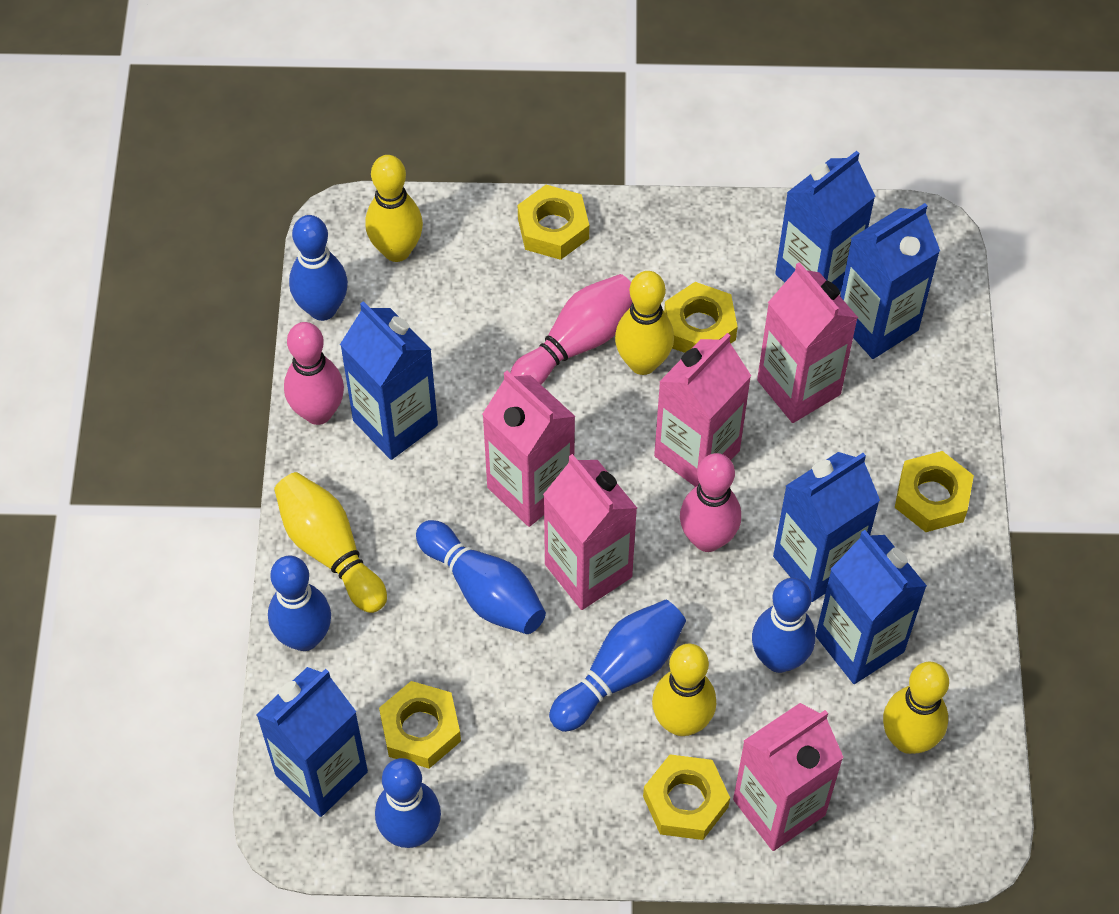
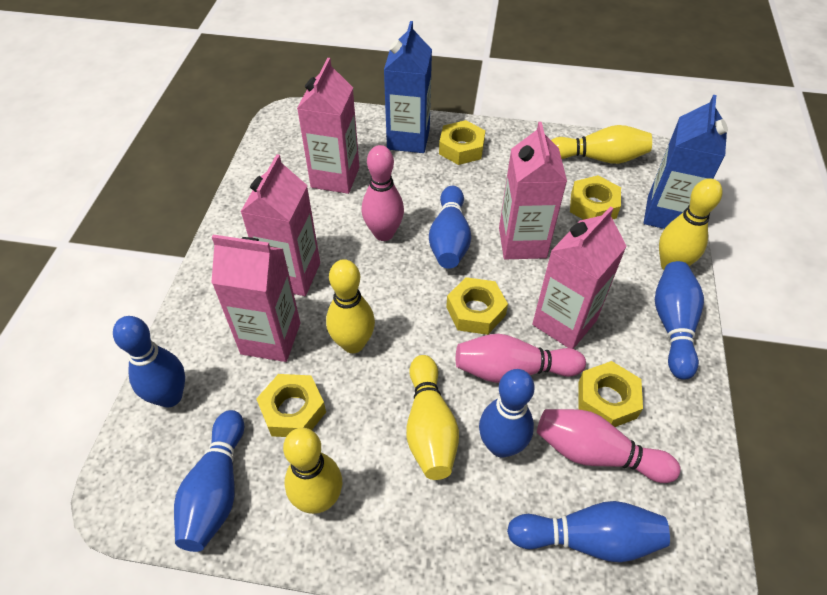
blue carton: 6 -> 2

